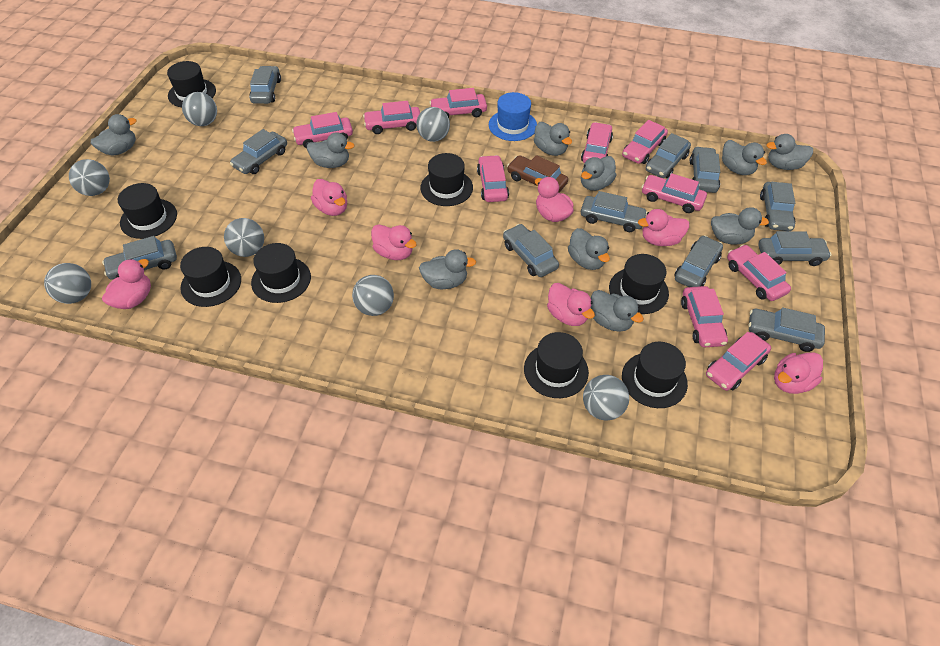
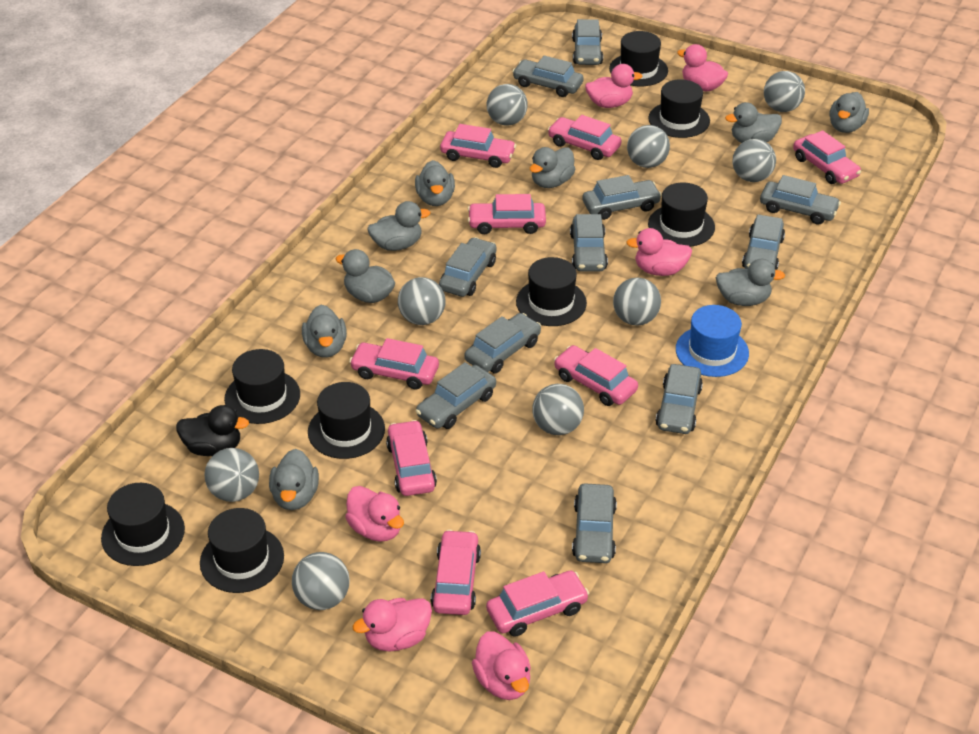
black duck: 0 -> 1
brown car: 1 -> 0
grey ball: 7 -> 9
grey duck: 10 -> 9
pink car: 10 -> 9
pink duck: 7 -> 6

